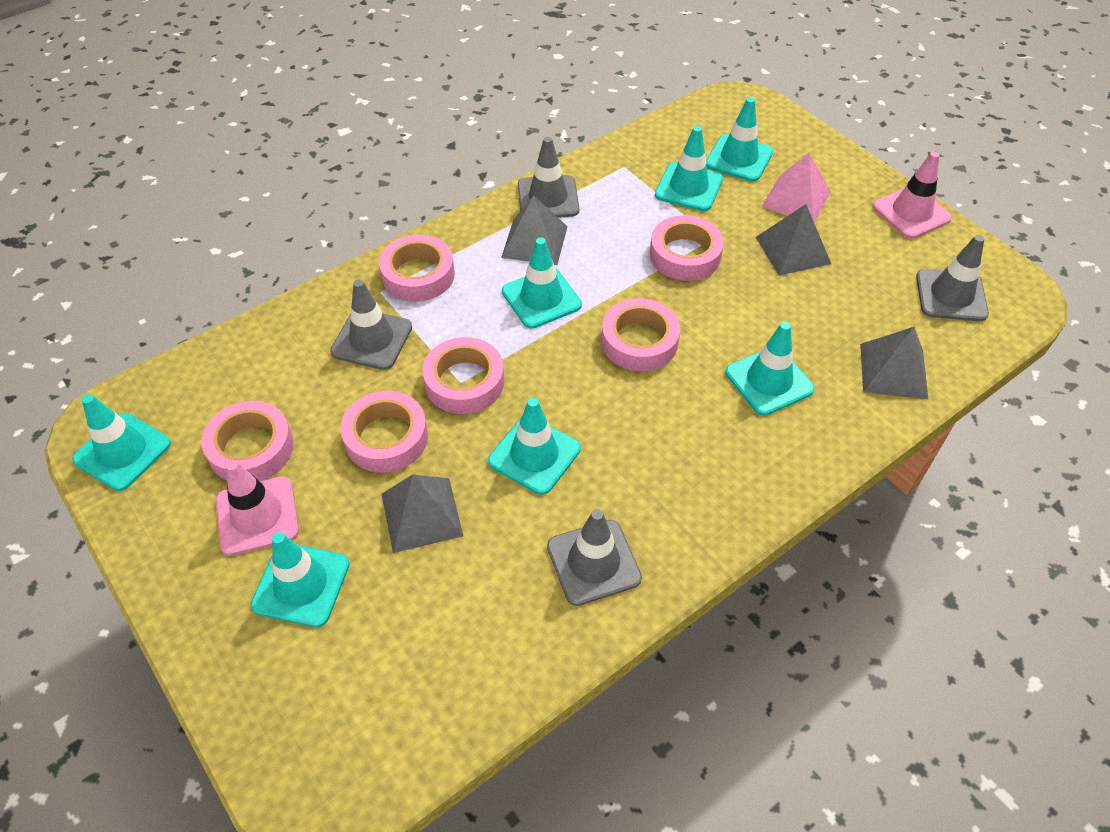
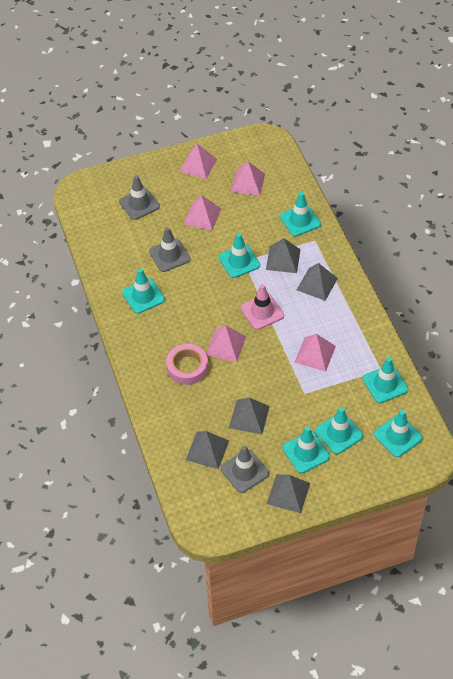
grey pyramid: 4 -> 5
grey traffic cone: 4 -> 3
pink pyramid: 1 -> 5
pink tape: 6 -> 1
pink traffic cone: 2 -> 1

